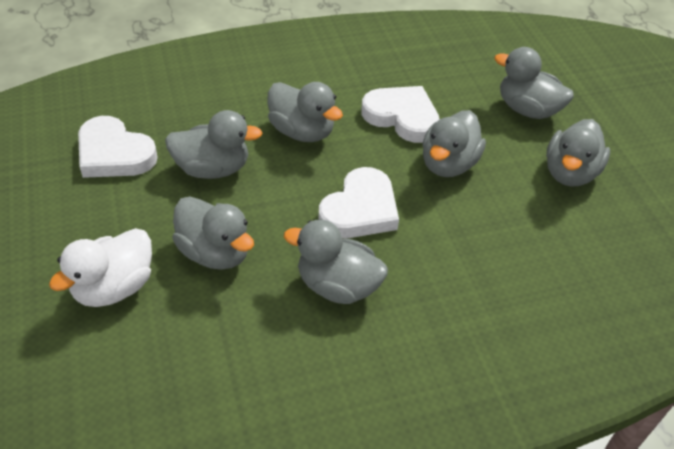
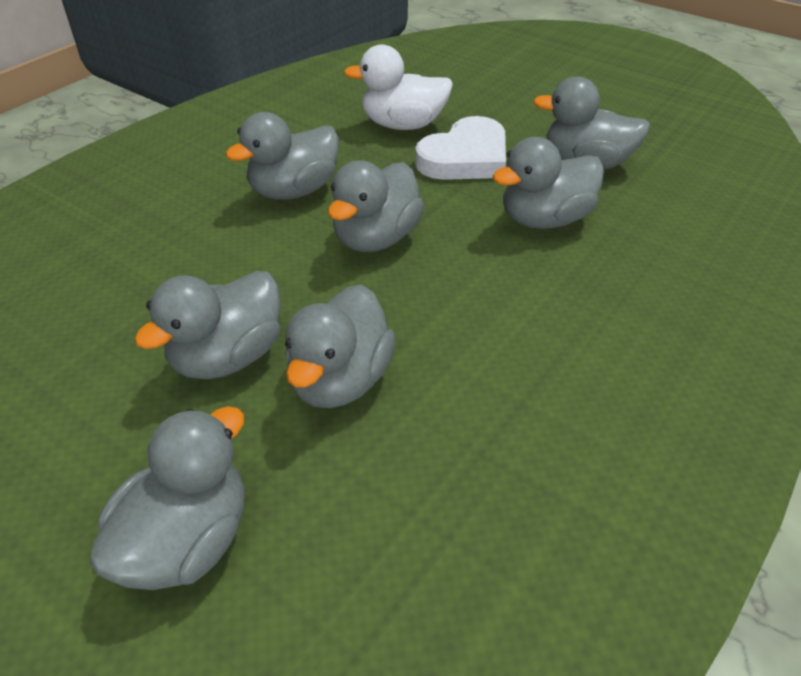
white heart: 3 -> 1

